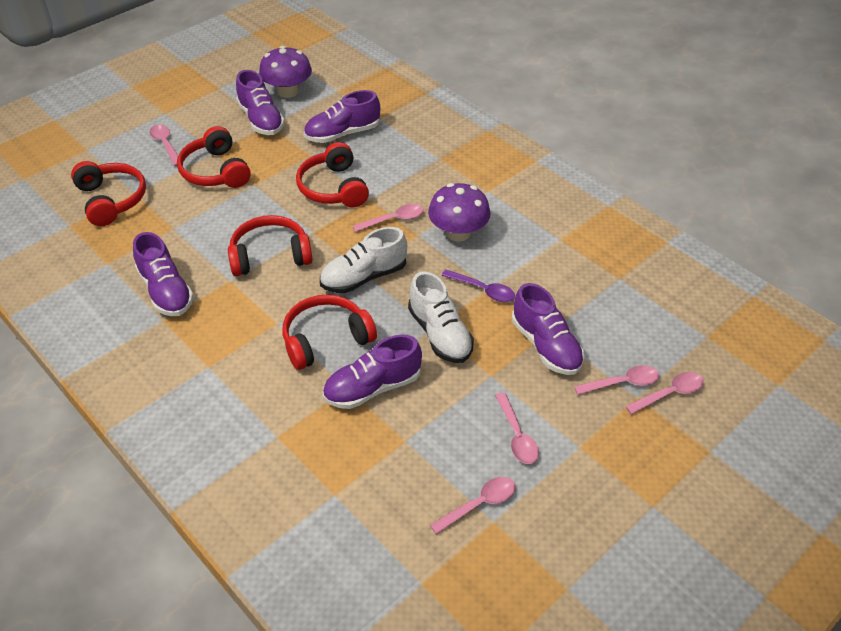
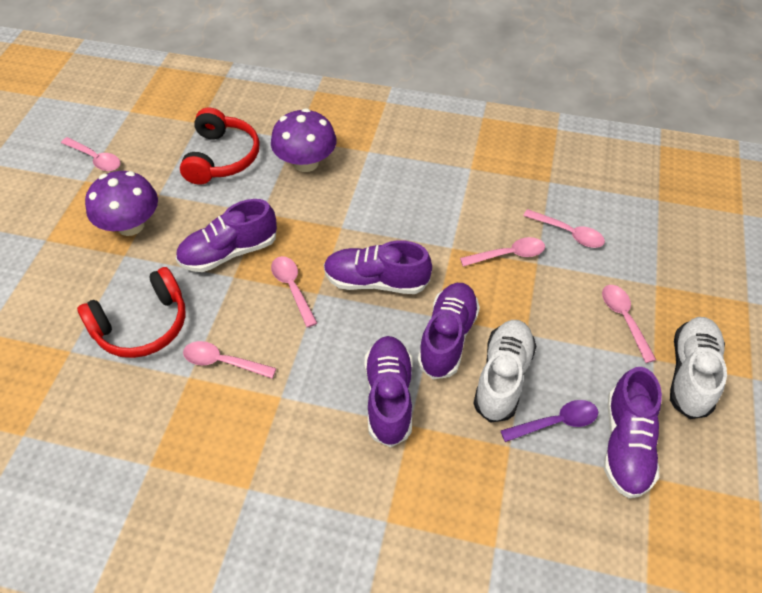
red headphones: 5 -> 2

